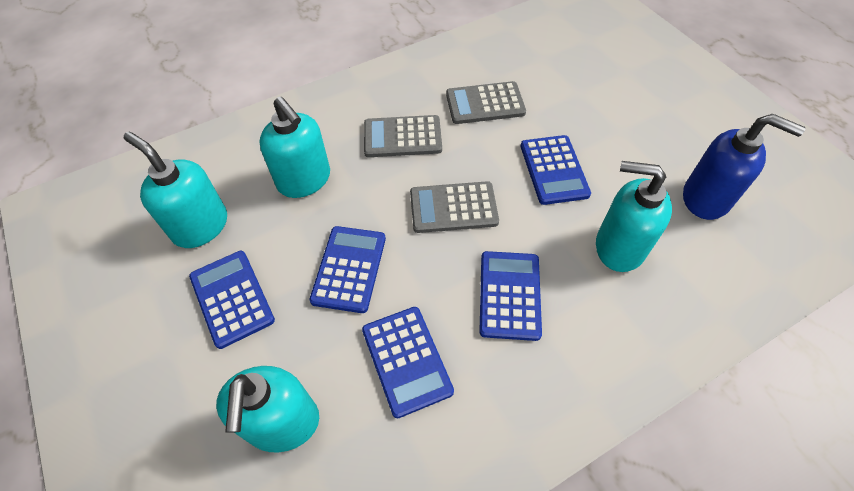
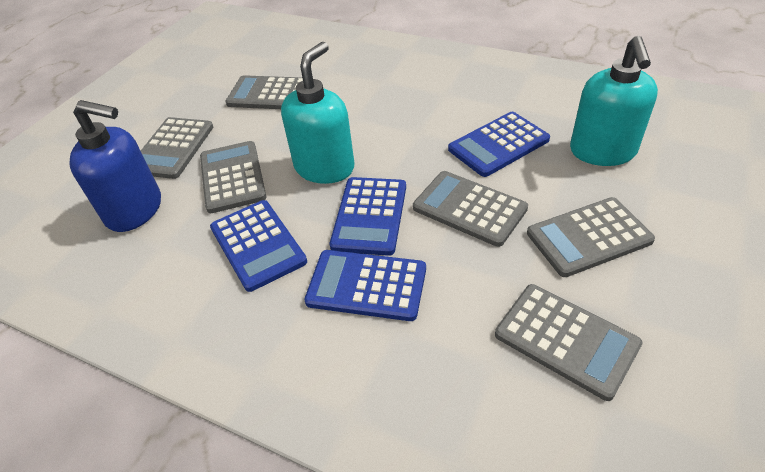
blue calculator: 5 -> 4
grey calculator: 3 -> 6
turquoise soap dispenser: 4 -> 2

